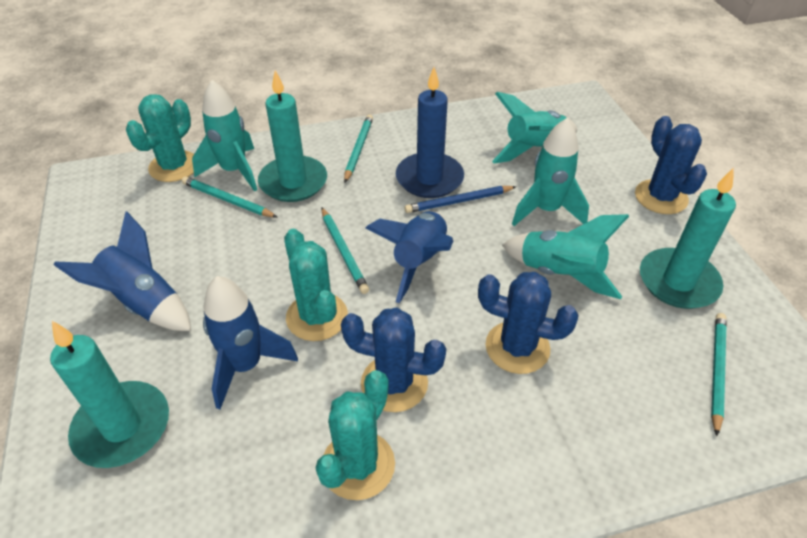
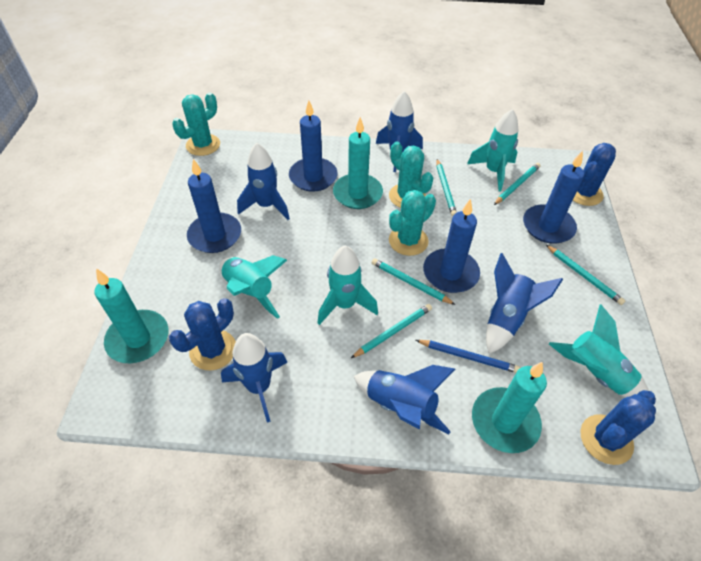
blue candle: 1 -> 4
blue rocket: 3 -> 5
turquoise pencil: 4 -> 5

